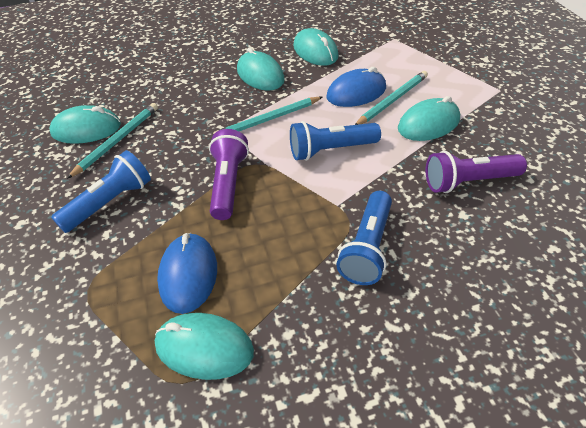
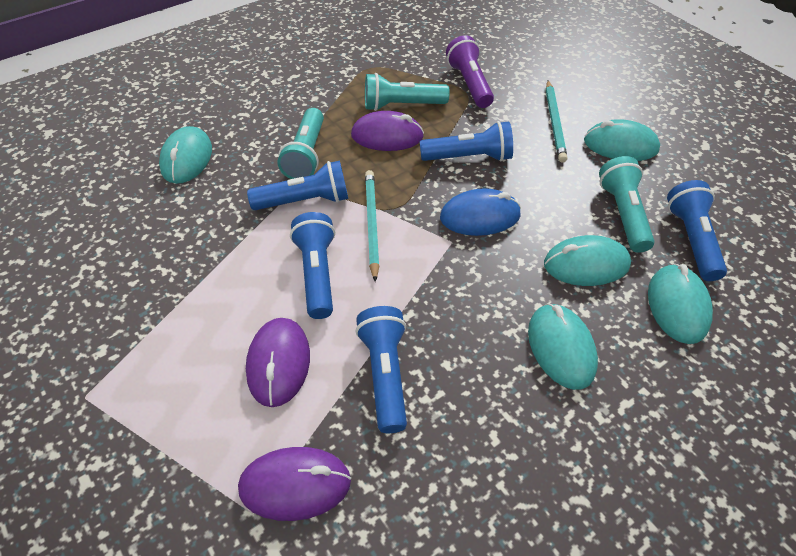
blue flashlight: 3 -> 5
blue mouse: 2 -> 1
purple flashlight: 2 -> 1
purple mouse: 0 -> 3
turquoise flashlight: 0 -> 3
turquoise pencil: 3 -> 2

